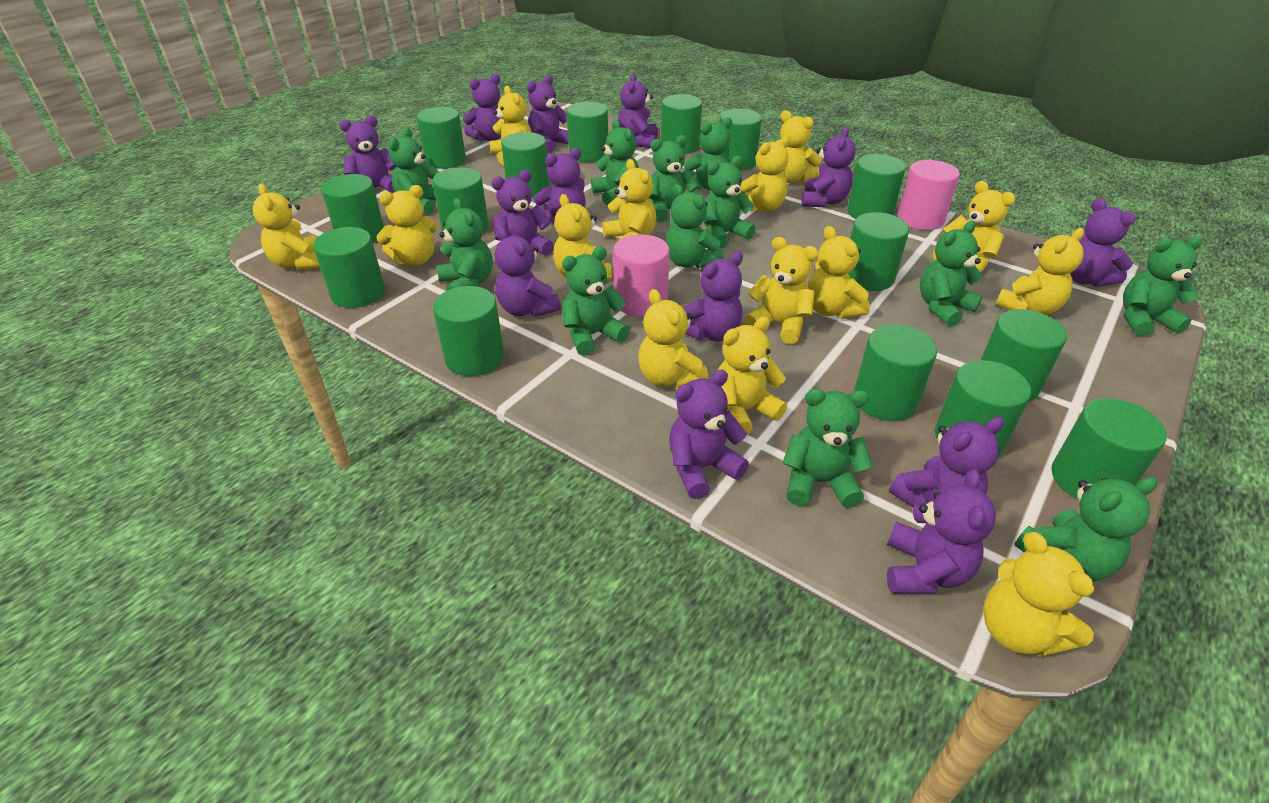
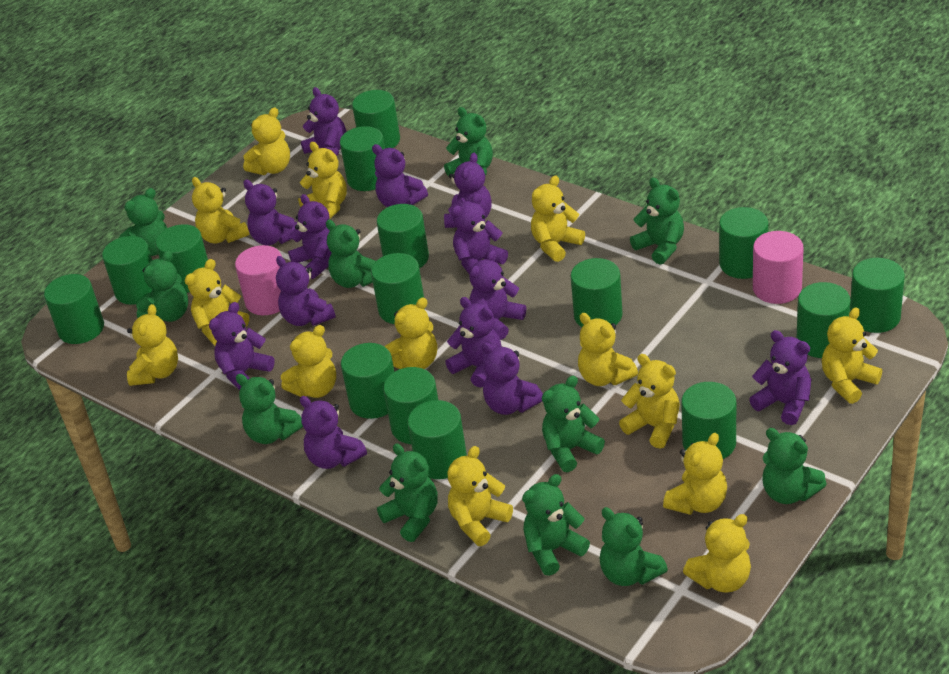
green teddy bear: 12 -> 11

